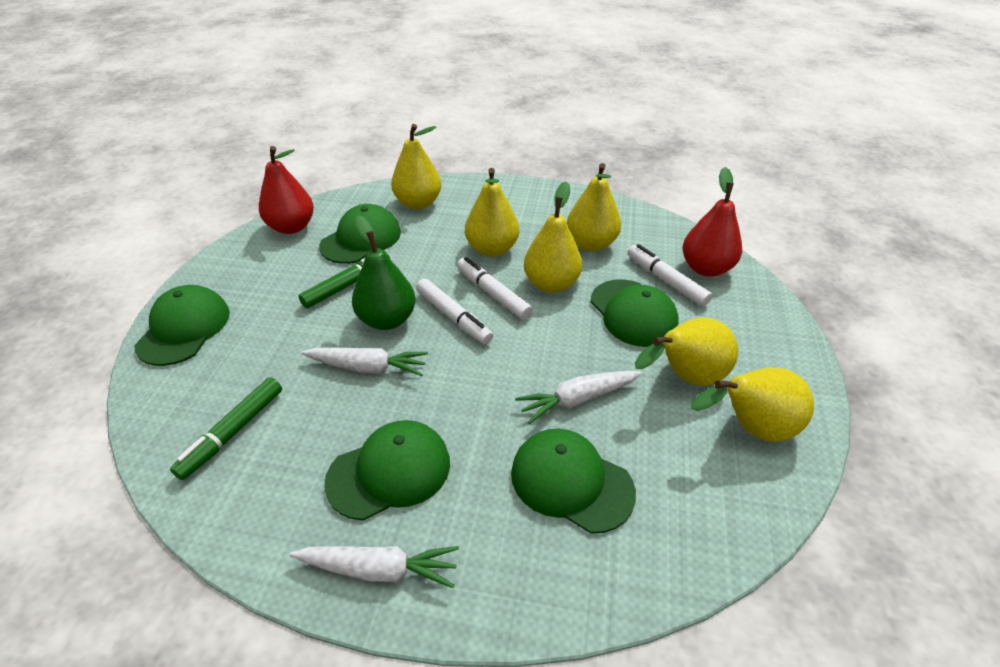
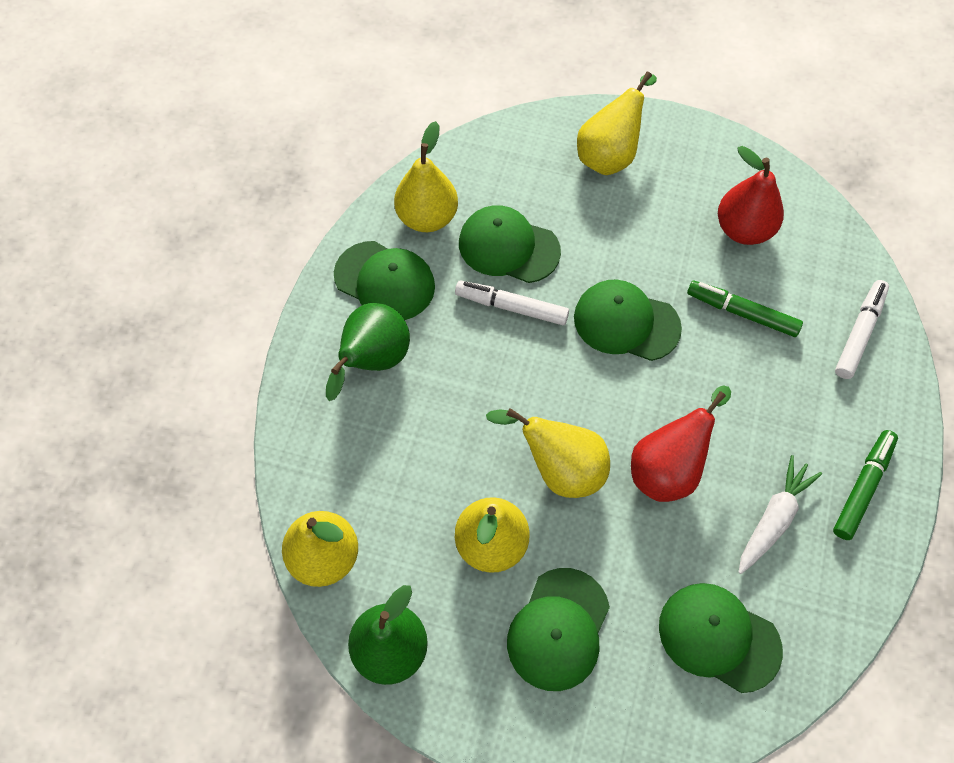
green pear: 1 -> 2
white carrot: 3 -> 1
white marker: 3 -> 2
yellow pear: 6 -> 5

